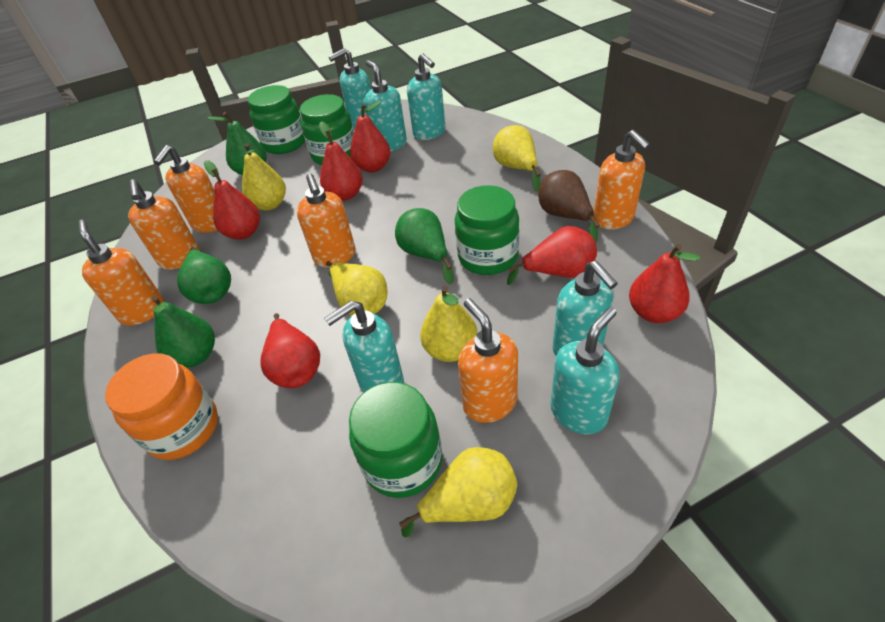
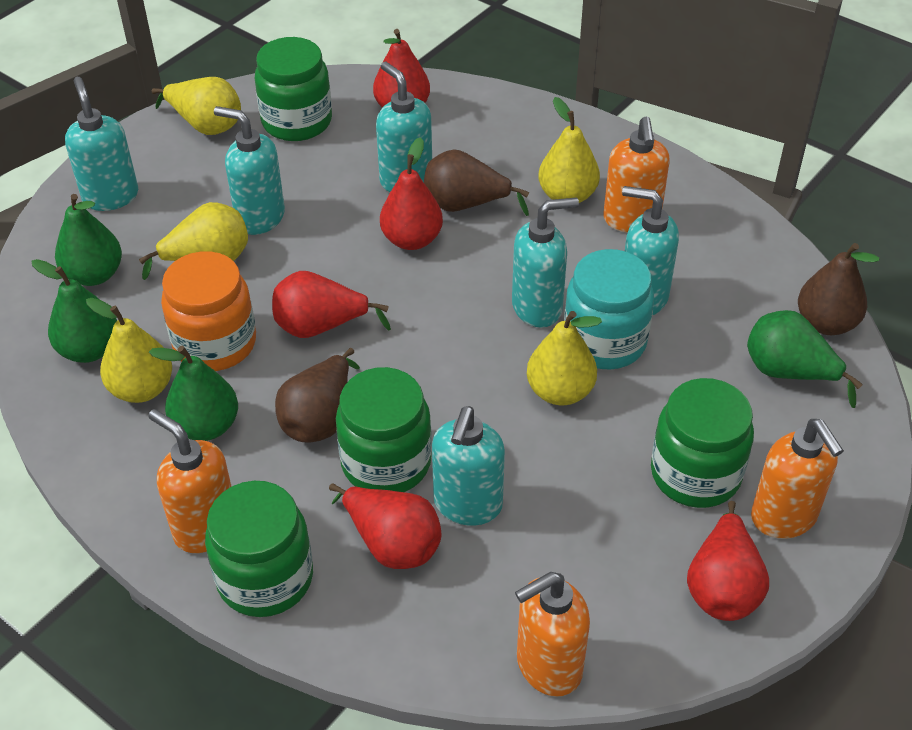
brown pear: 1 -> 3
orange soap dispenser: 6 -> 4
red pear: 6 -> 5
turquoise jar: 0 -> 1

